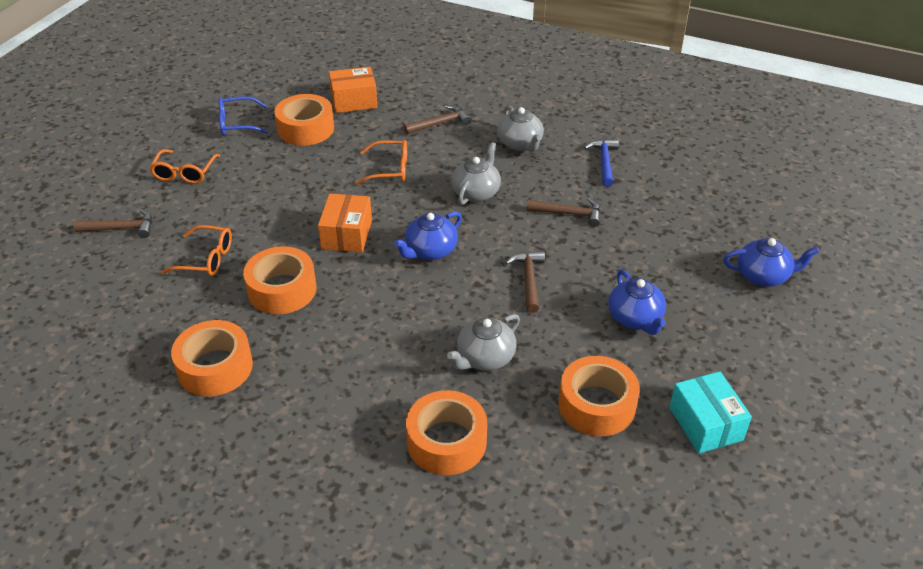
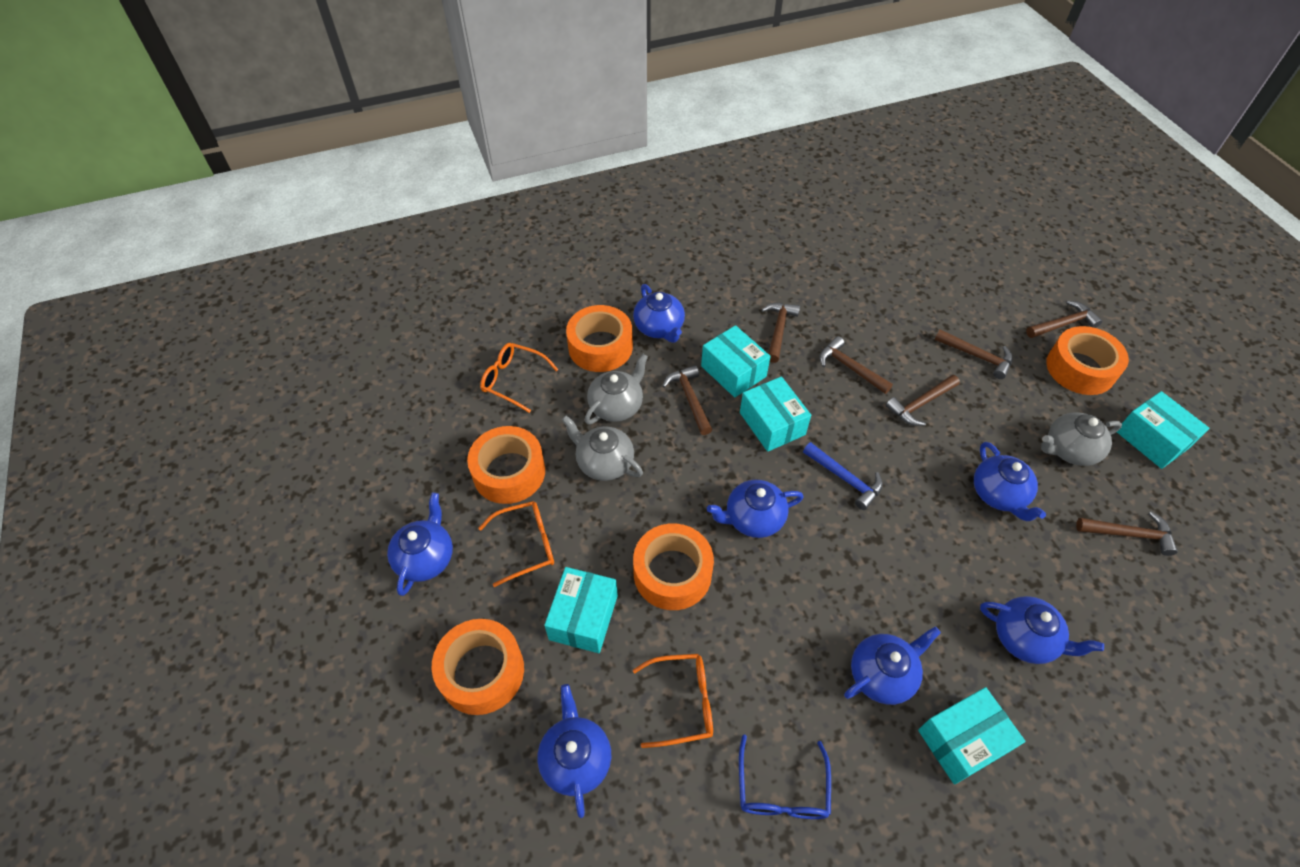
blue teapot: 3 -> 7
brown hammer: 4 -> 7
orange box: 2 -> 0
turquoise box: 1 -> 5

